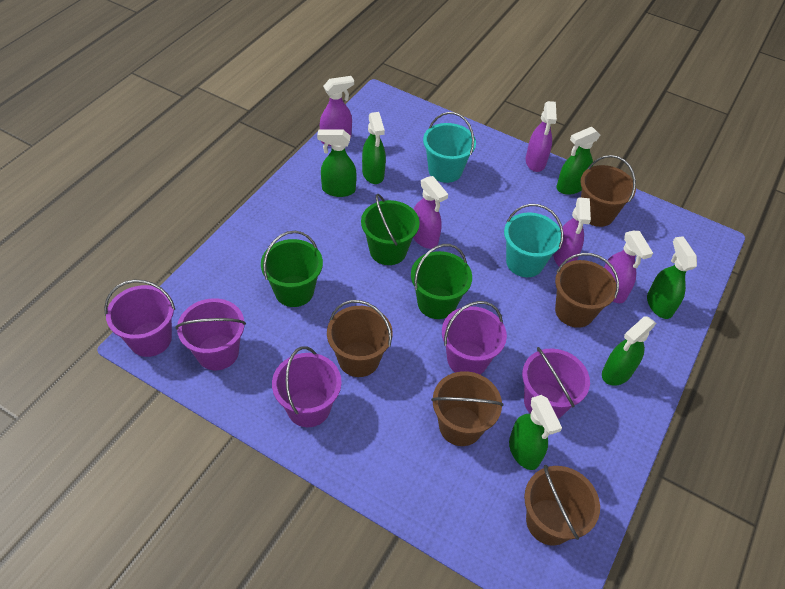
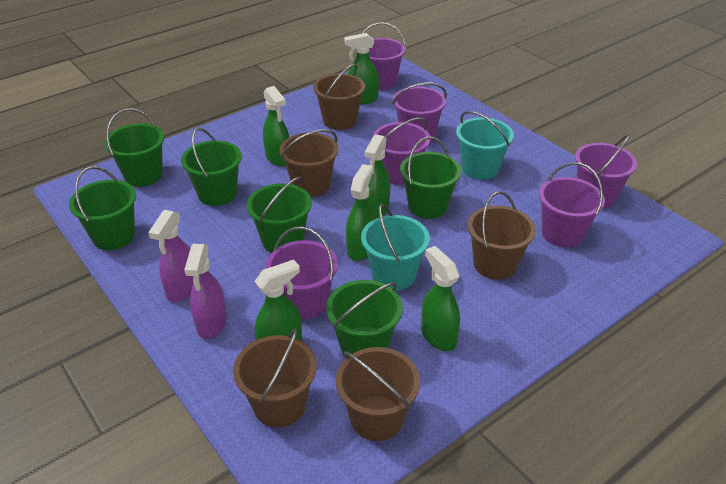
green bucket: 3 -> 6
purple bucket: 5 -> 6
purple spray bottle: 5 -> 2

